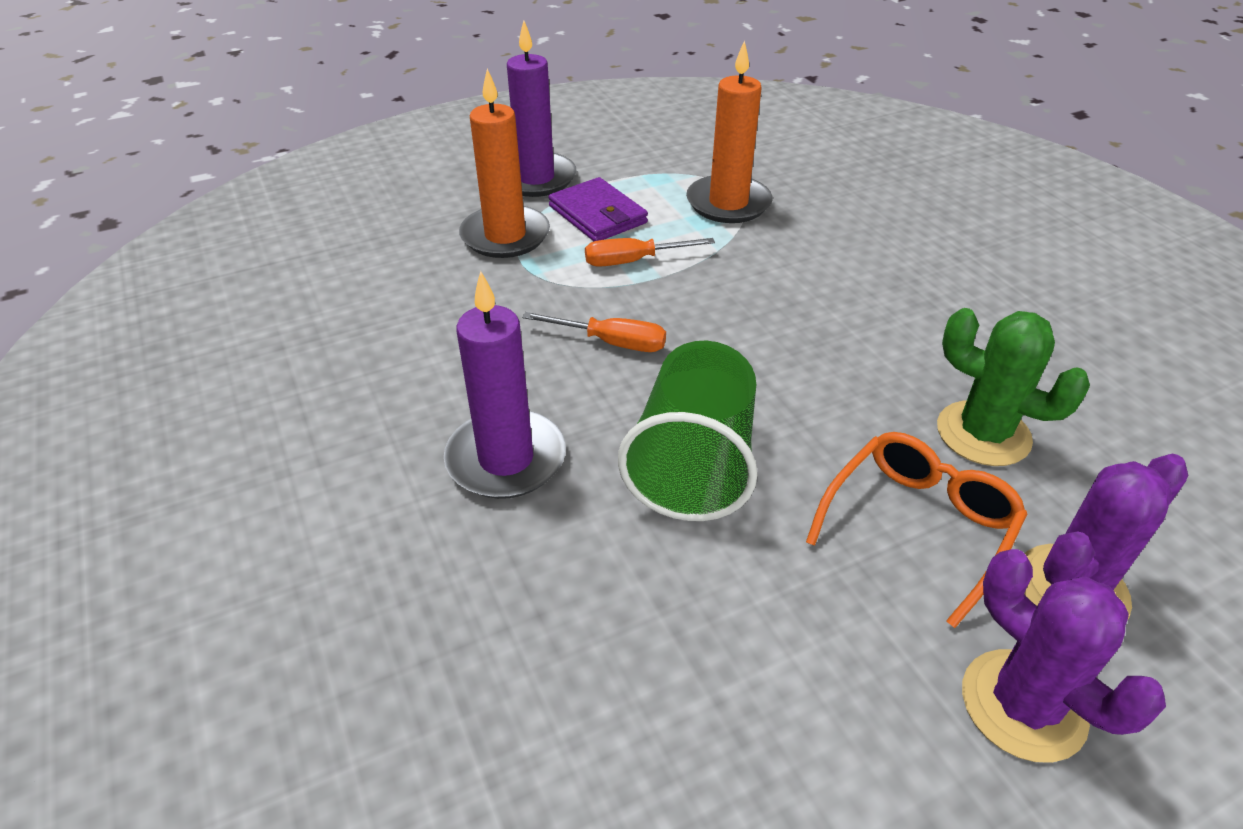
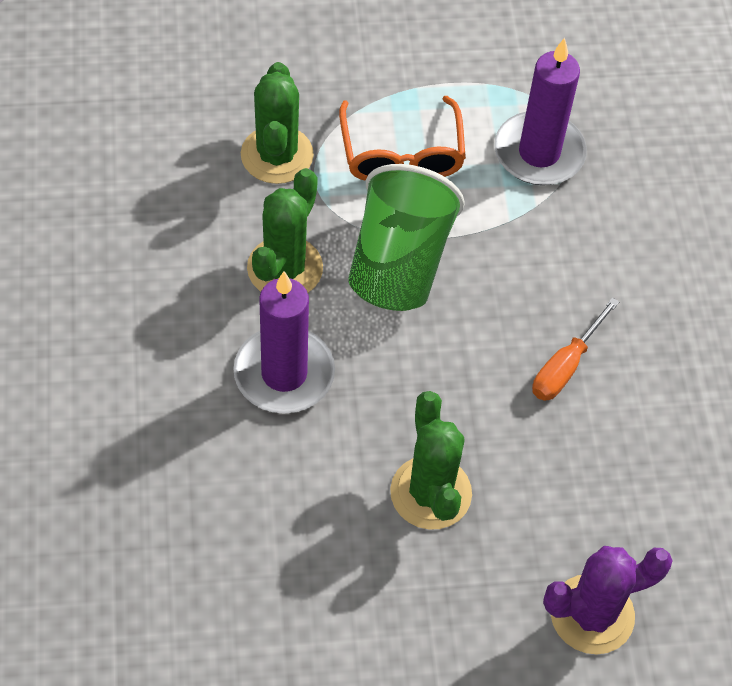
green cactus: 1 -> 3
orange candle: 2 -> 0
orange screwdriver: 2 -> 1
purple cactus: 2 -> 1
purple wallet: 1 -> 0

